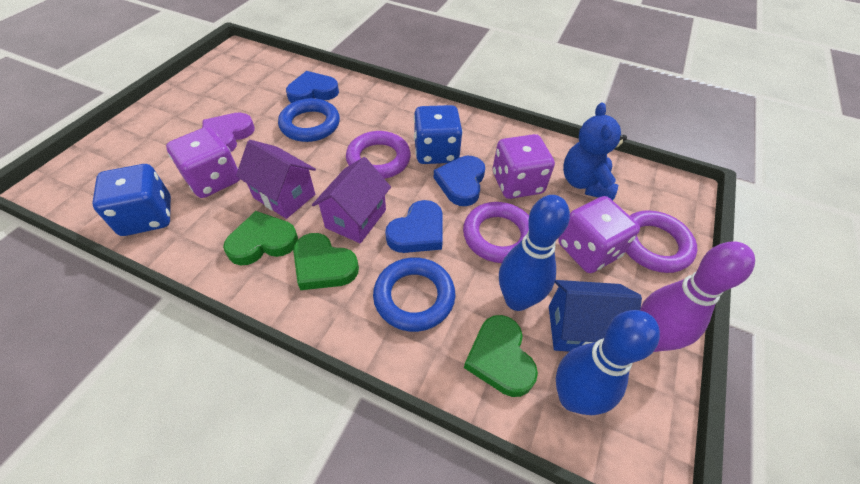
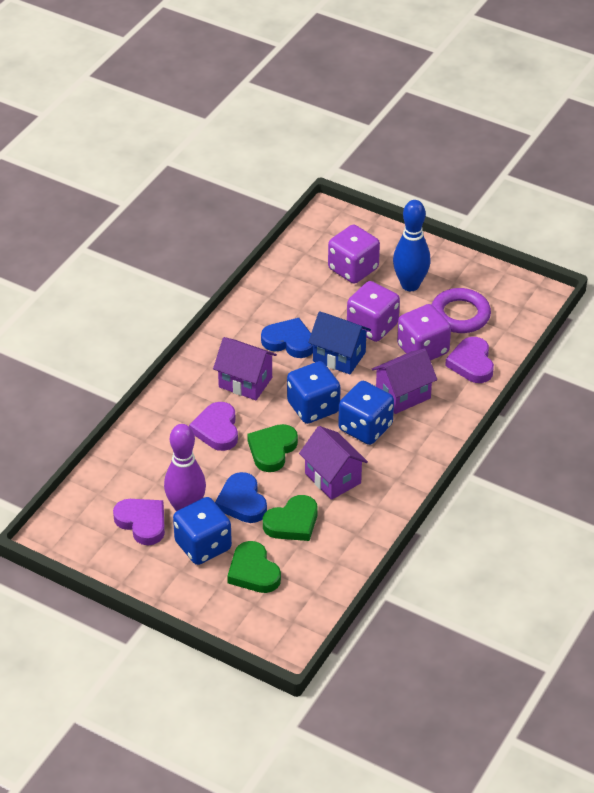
blue bowling pin: 2 -> 1
blue dice: 2 -> 3
blue heart: 3 -> 2
blue ring: 2 -> 0
blue teddy bear: 1 -> 0
purple heart: 1 -> 3
purple house: 2 -> 3
purple ring: 3 -> 1

